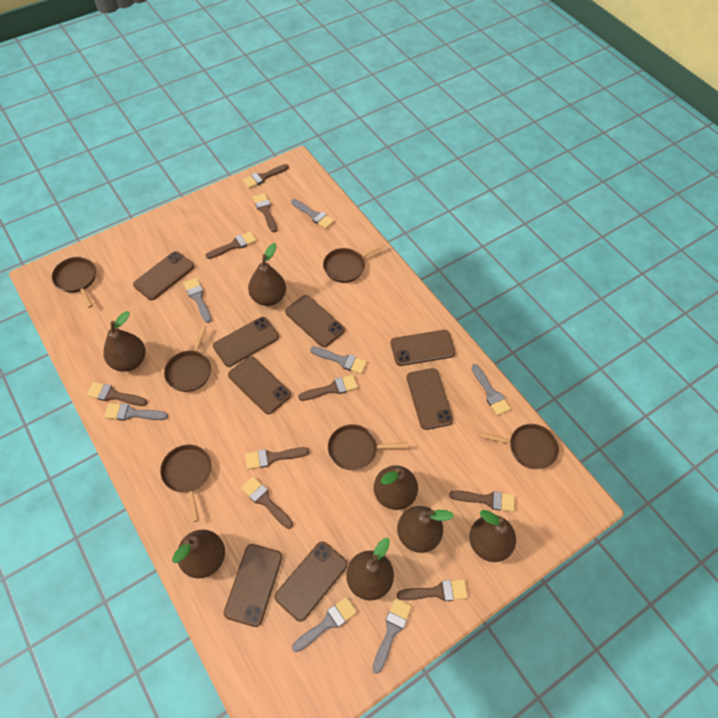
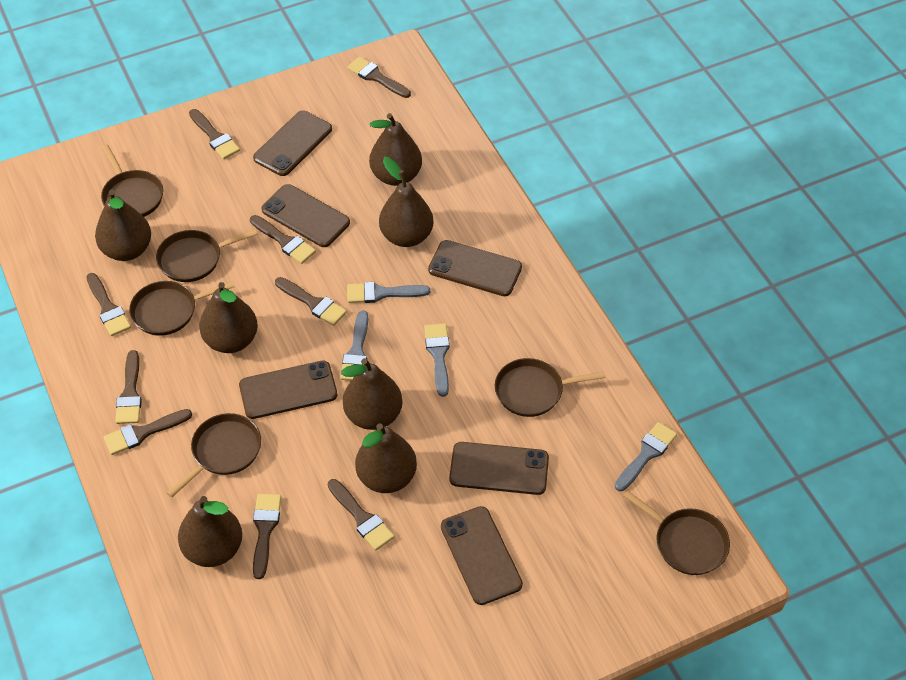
brown phone: 8 -> 6
grey brush: 7 -> 4

